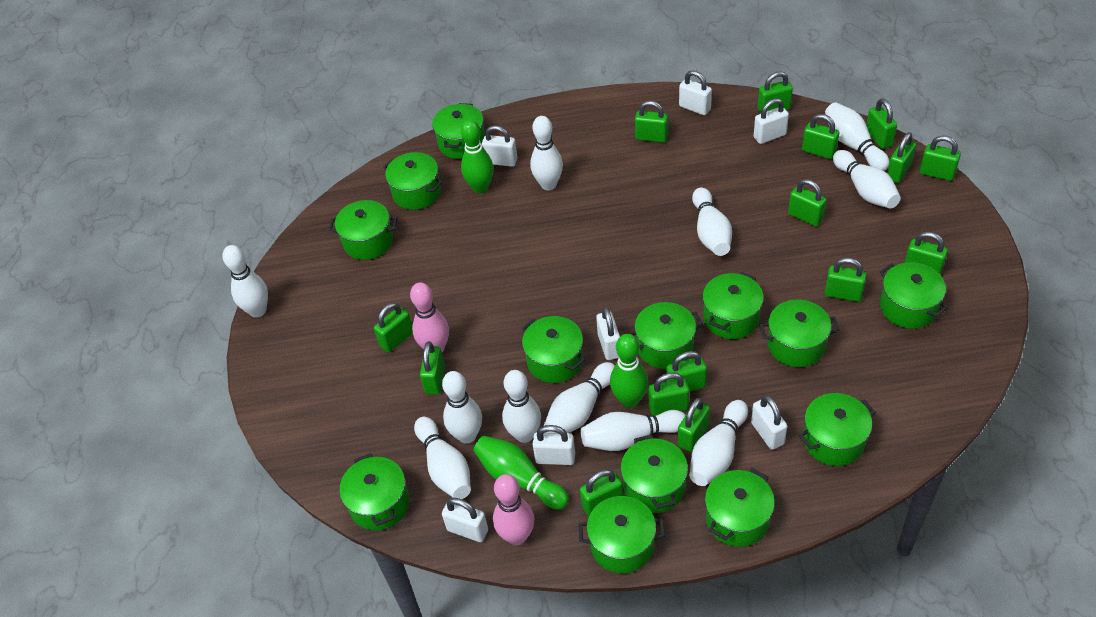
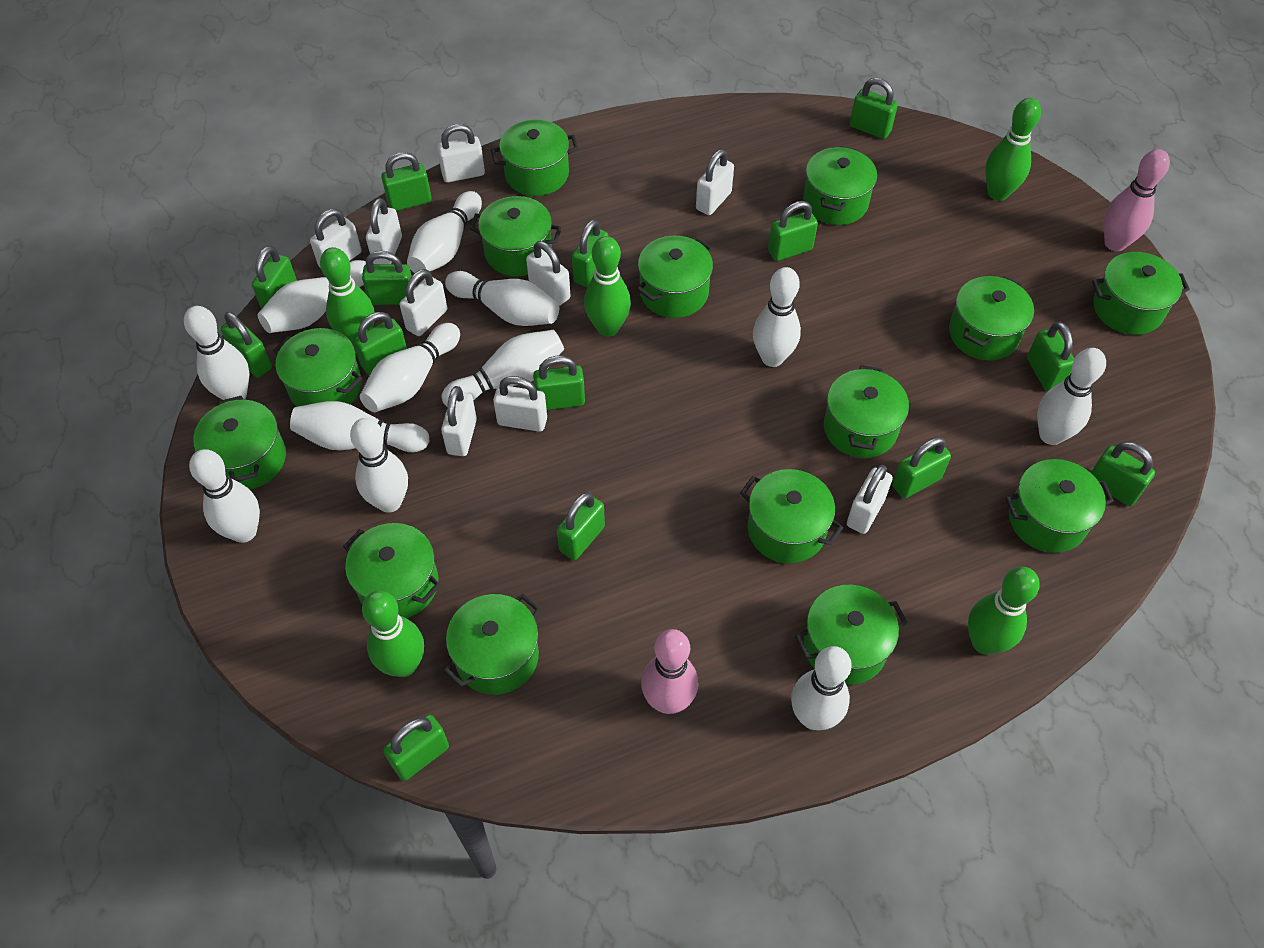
green bowling pin: 3 -> 5
green padlock: 15 -> 14
green pot: 13 -> 14
white bowling pin: 11 -> 12
white padlock: 7 -> 9

